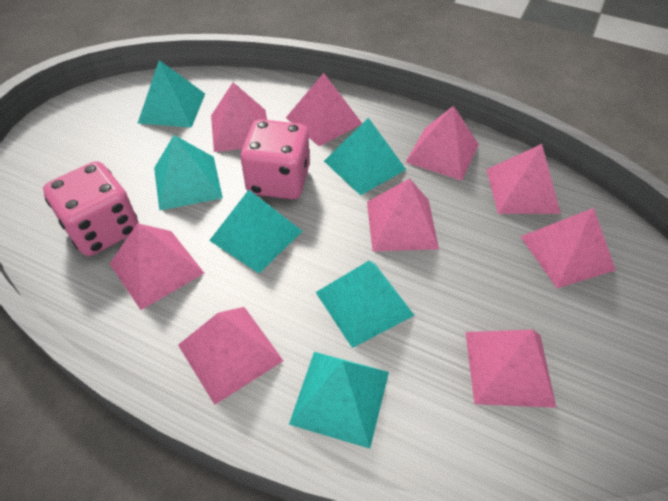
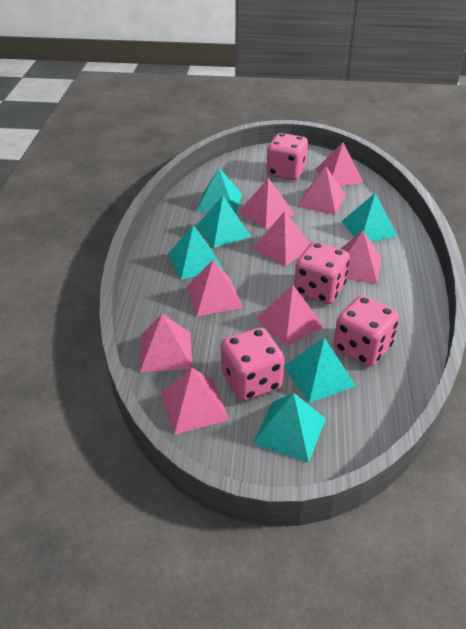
pink dice: 2 -> 4

